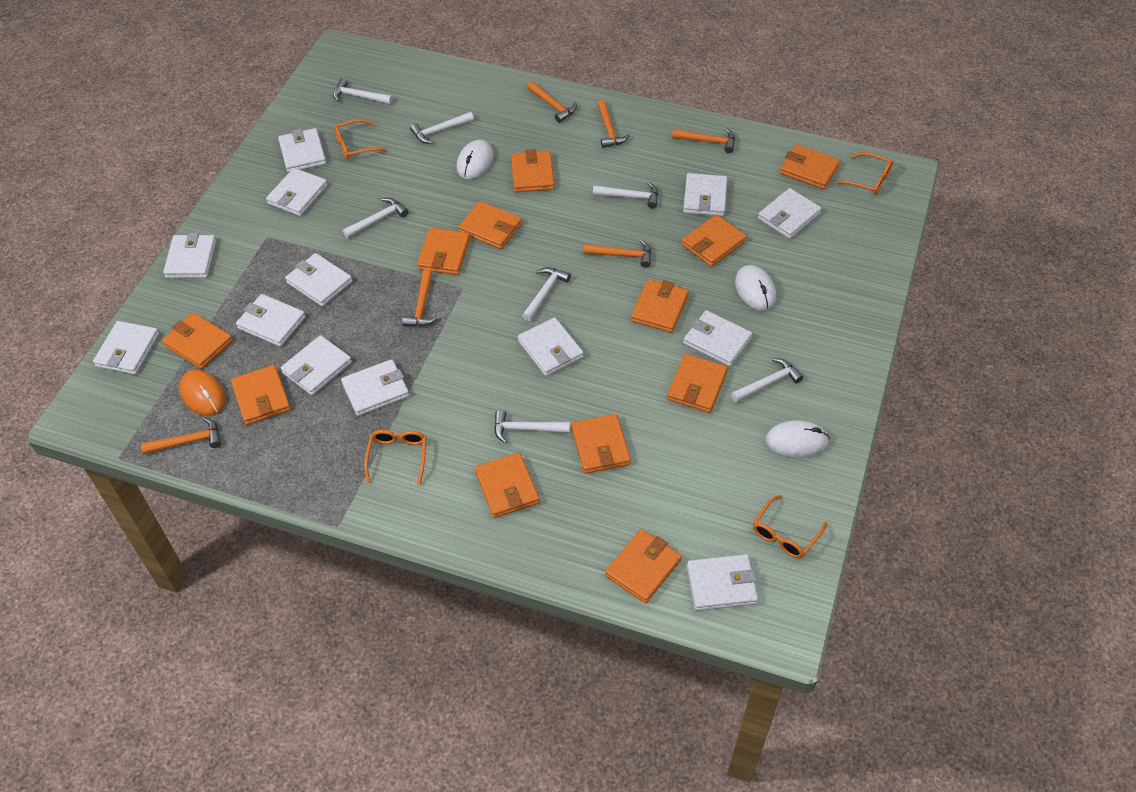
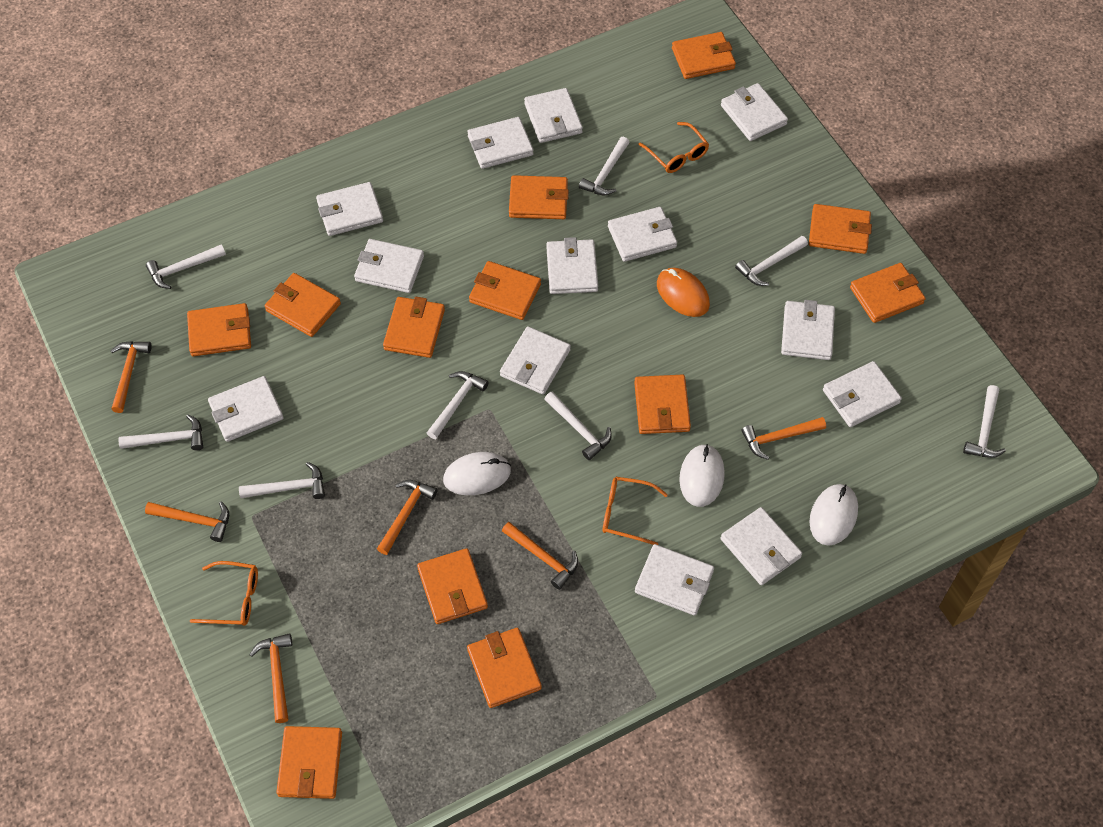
orange glasses: 4 -> 3
white hammer: 7 -> 8

